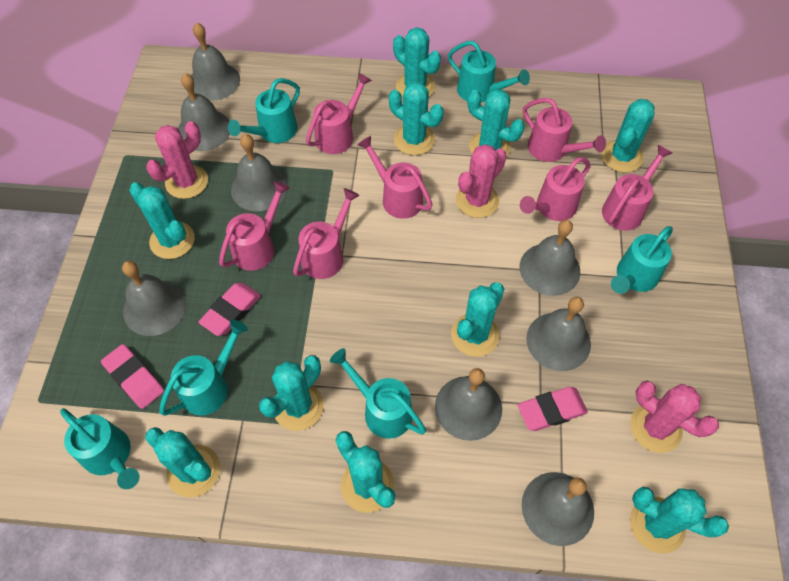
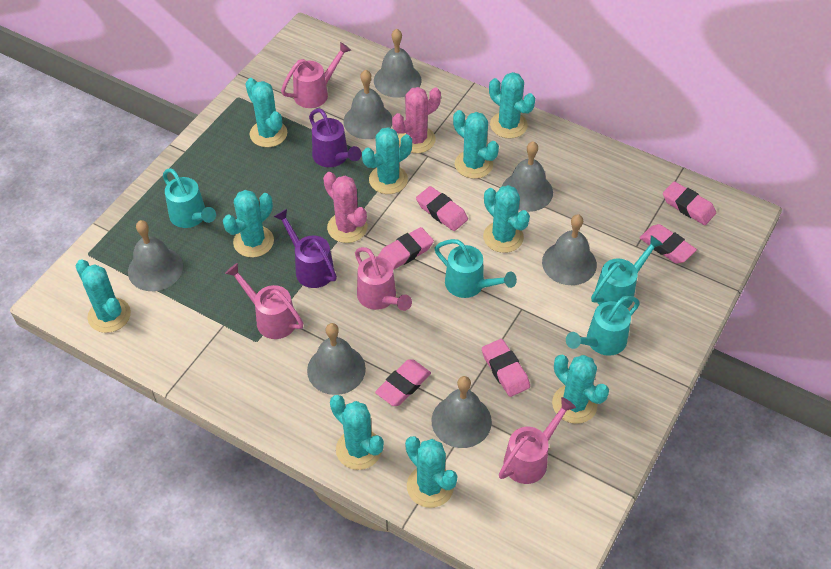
grey bell: 8 -> 7
pink cactus: 3 -> 2
pink eraser: 3 -> 6
pink watering can: 7 -> 4
purple watering can: 0 -> 2
turquoise watering can: 6 -> 4

